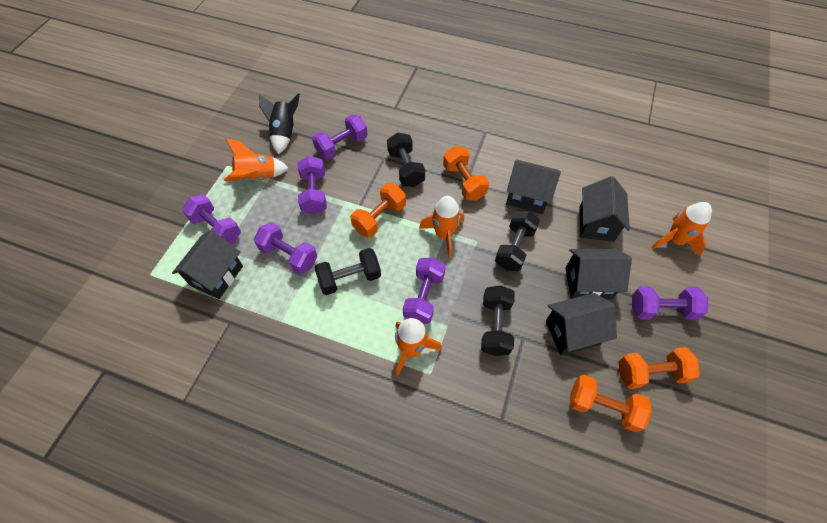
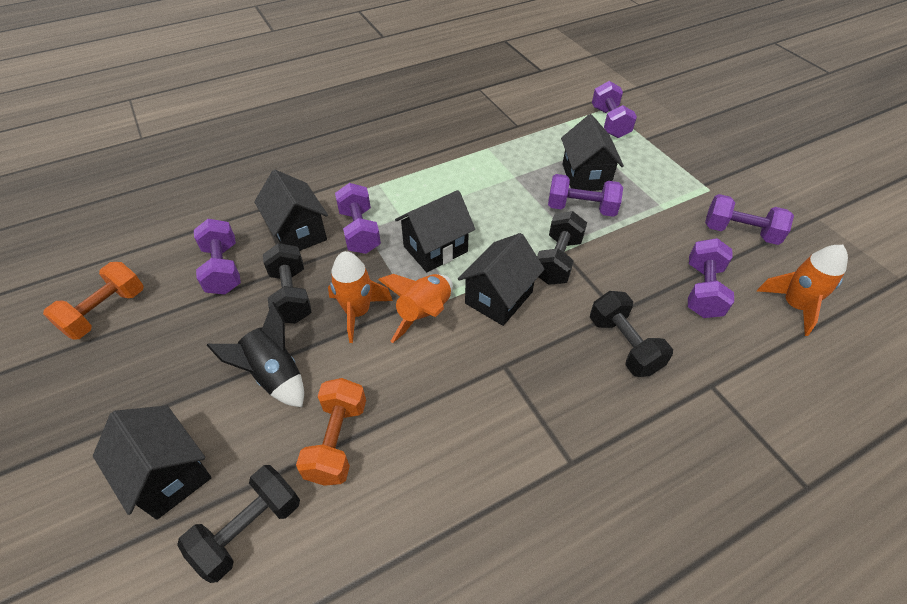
orange dumbbell: 4 -> 2
orange rocket: 4 -> 3

